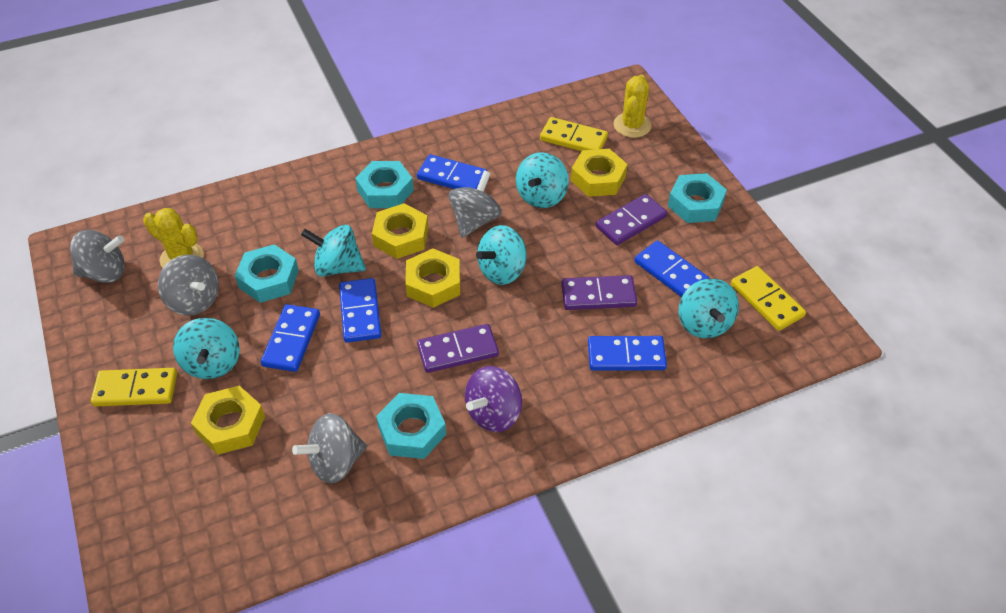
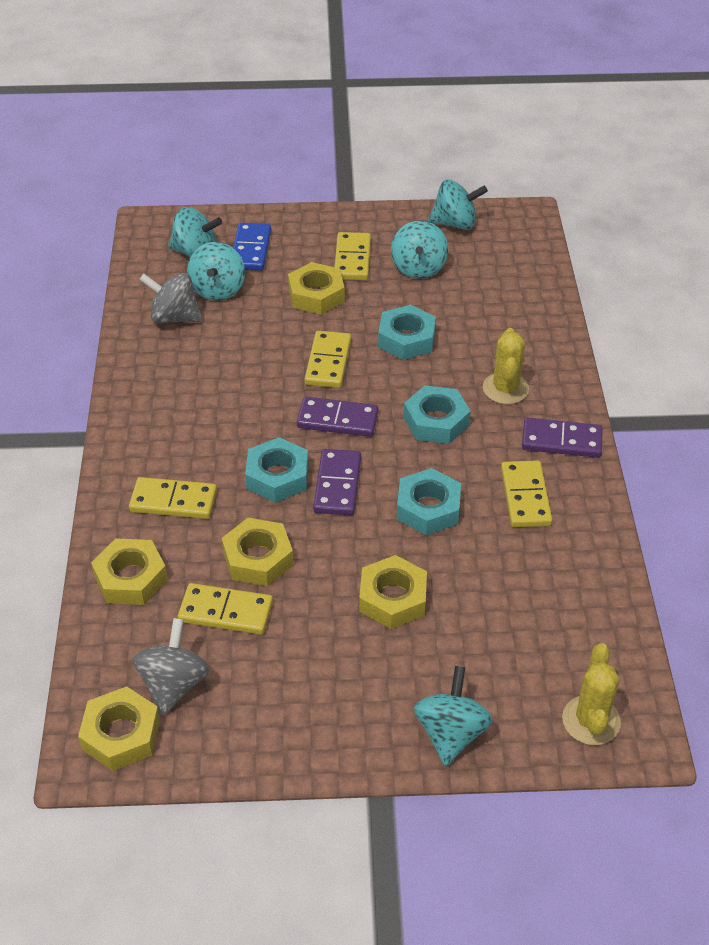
blue domino: 5 -> 1
grey spinning top: 4 -> 2
purple spinning top: 1 -> 0
yellow domino: 3 -> 5
yellow nut: 4 -> 5

